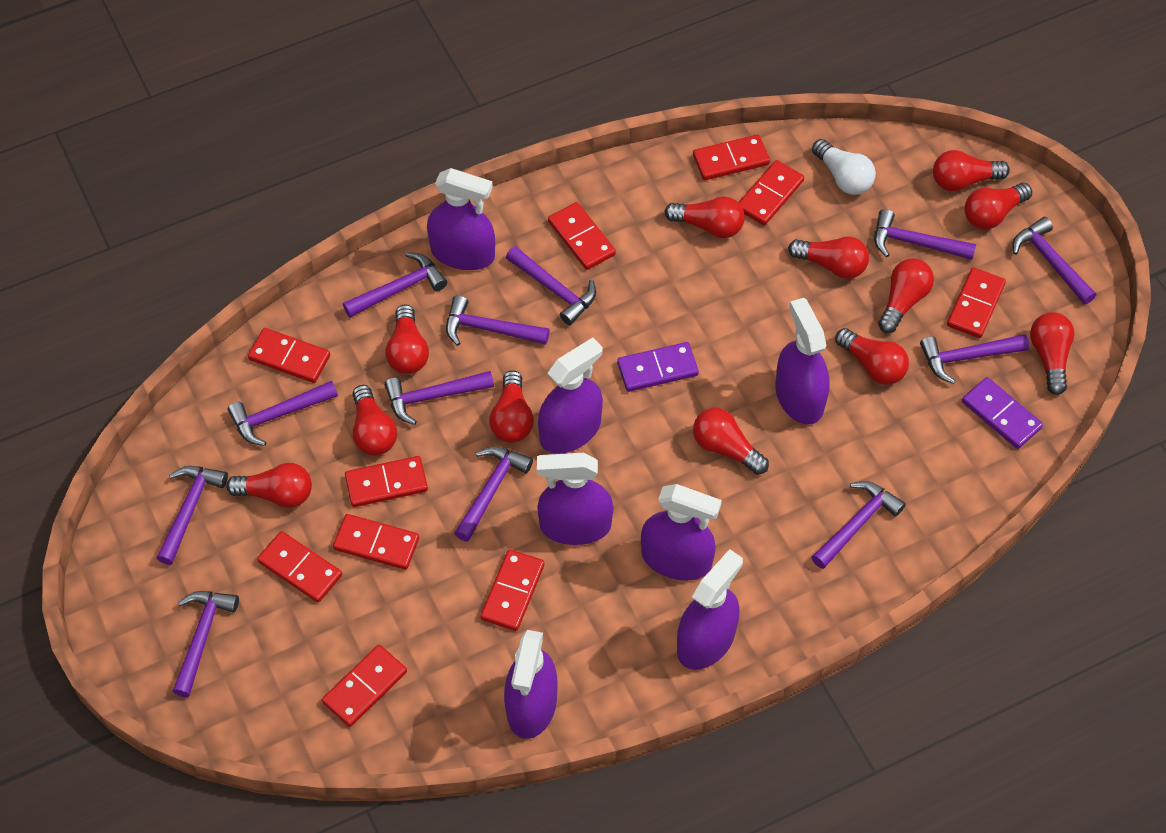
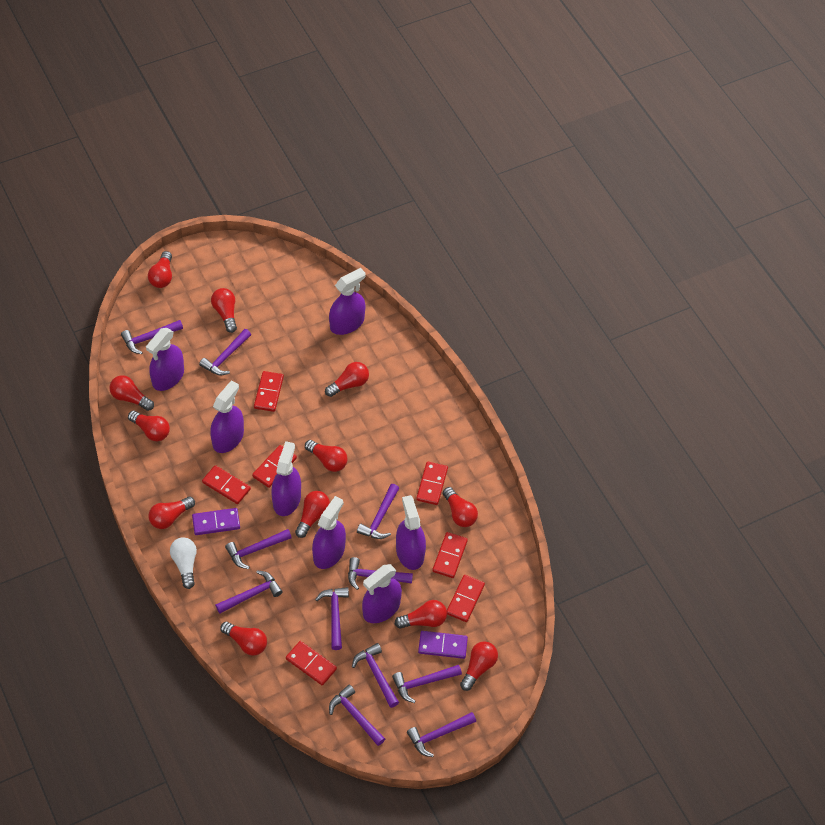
purple hammer: 12 -> 11
red domino: 10 -> 7

